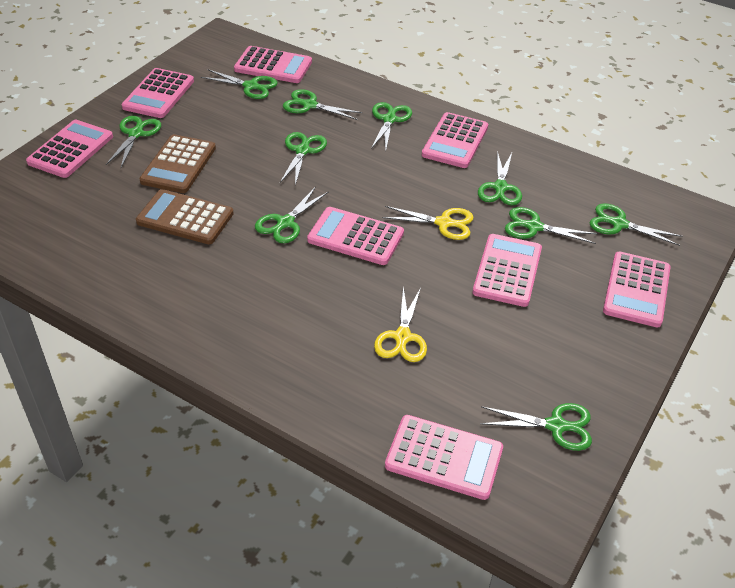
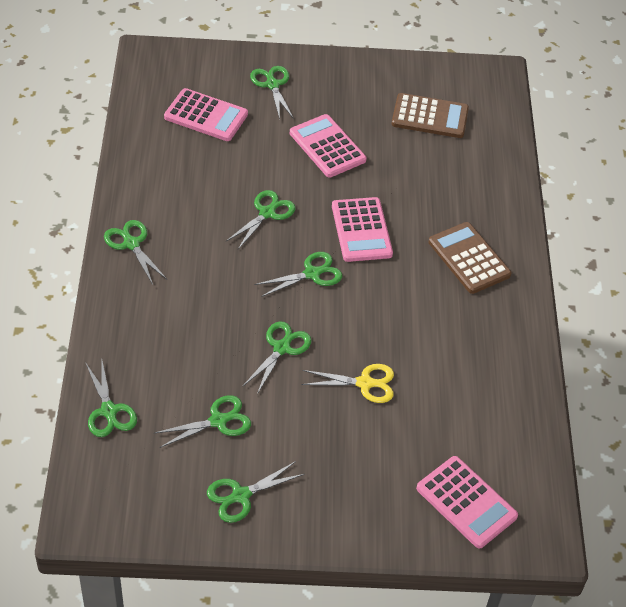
green scissors: 10 -> 8
pink calculator: 8 -> 4
yellow scissors: 2 -> 1

